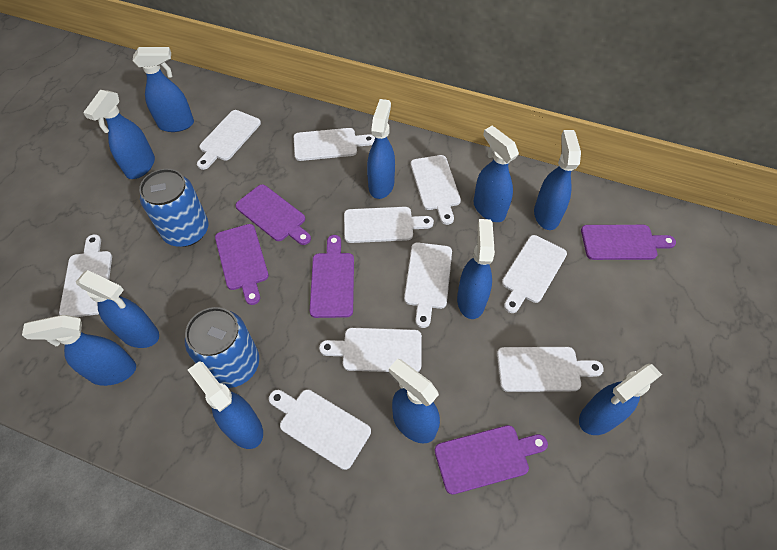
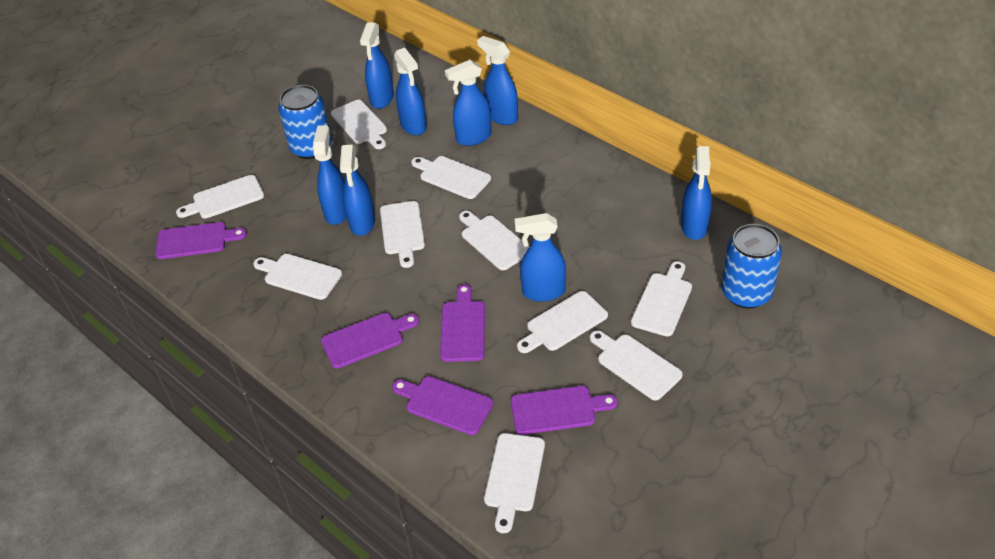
blue spray bottle: 11 -> 8

